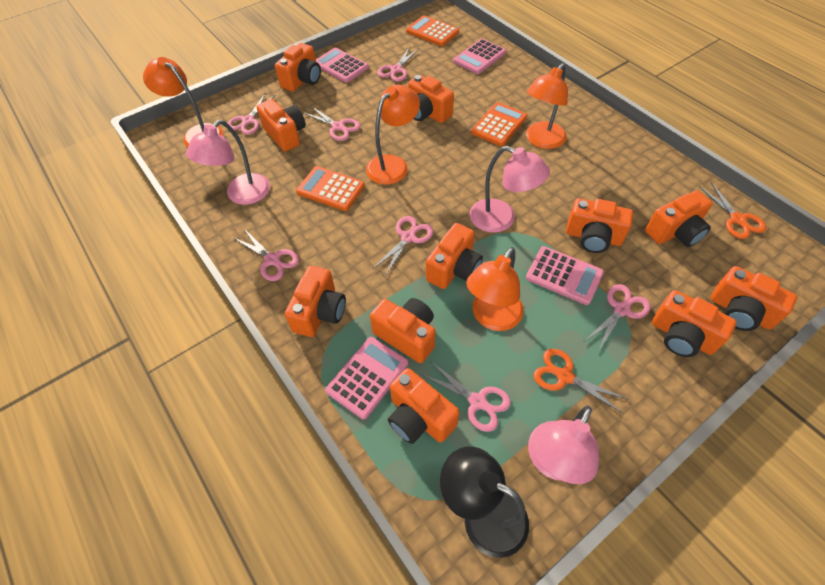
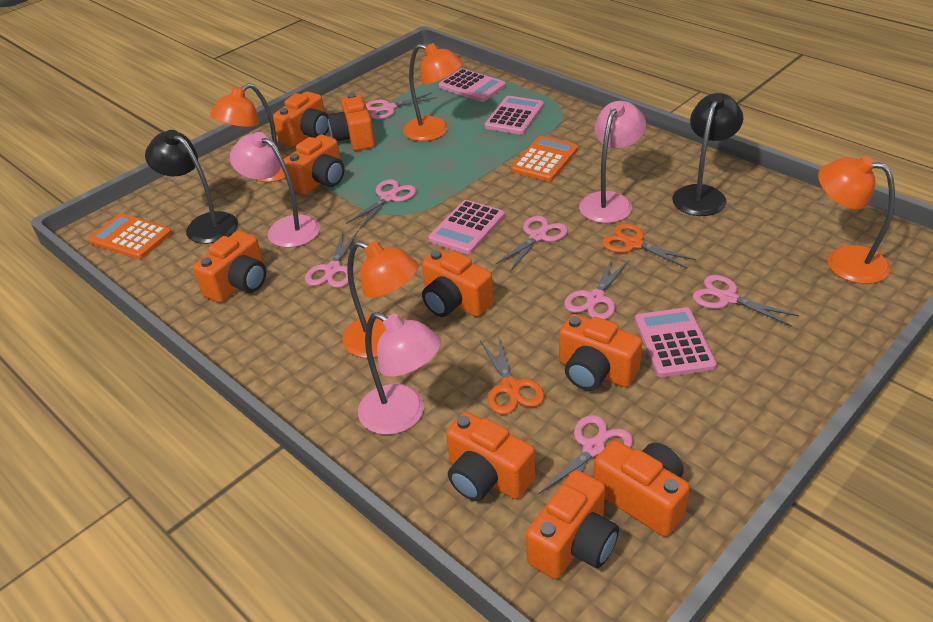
black lamp: 1 -> 2
orange calculator: 3 -> 2
orange camera: 11 -> 9

